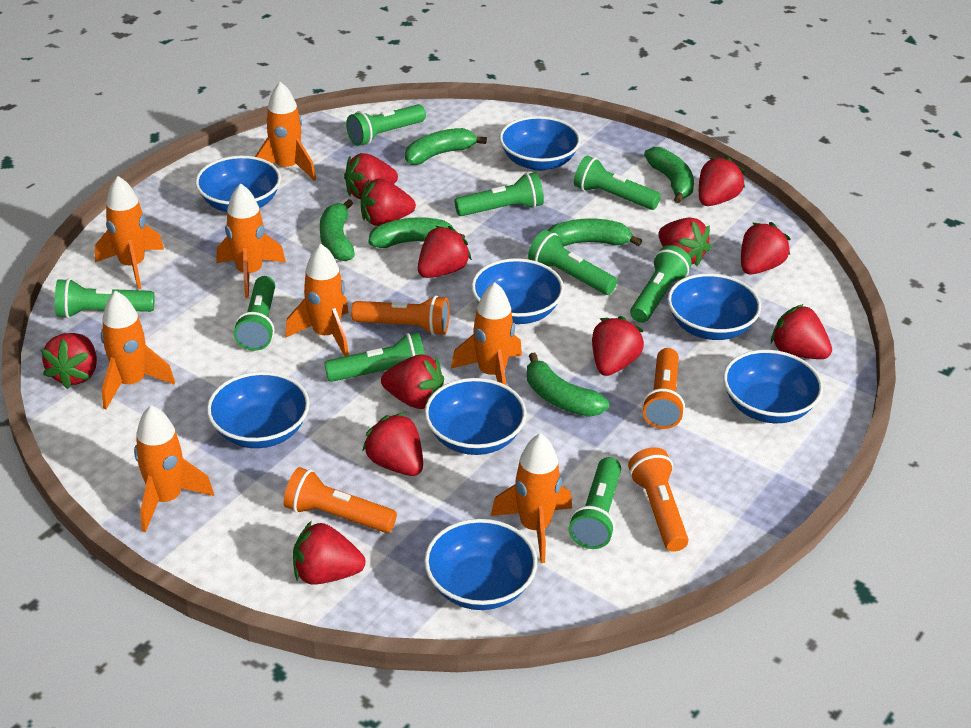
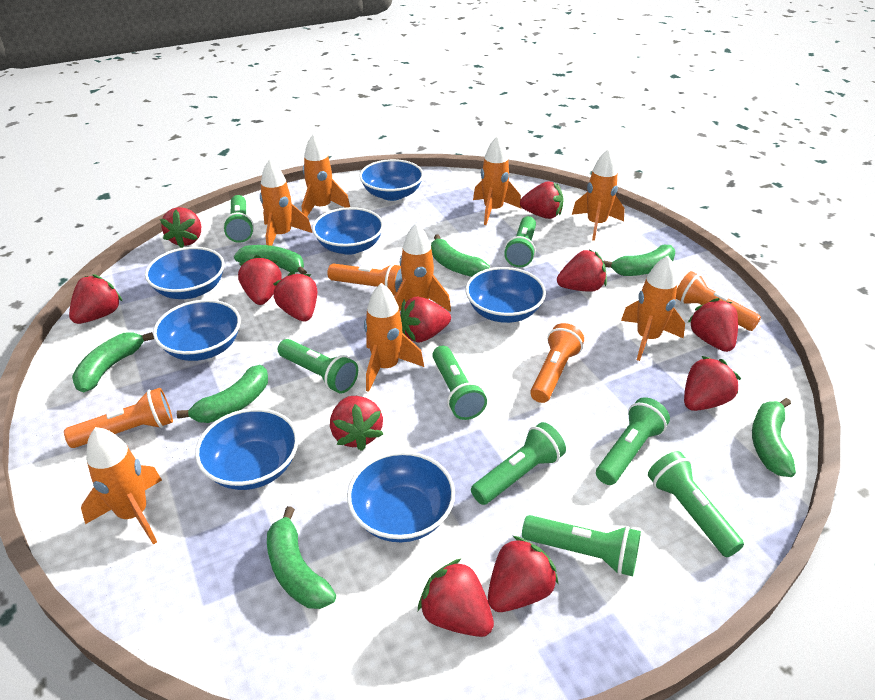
blue bowl: 8 -> 7
green banana: 6 -> 7
green flashlight: 9 -> 8

